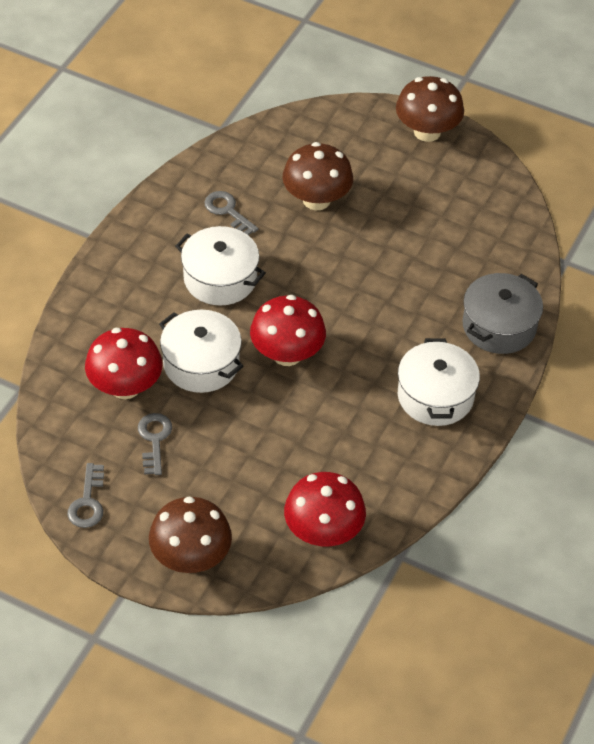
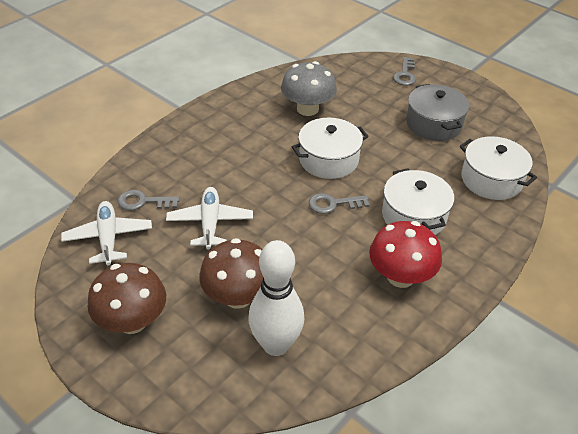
brown mushroom: 3 -> 2
grey mushroom: 0 -> 1
red mushroom: 3 -> 1
white bowling pin: 0 -> 1
white plane: 0 -> 2

